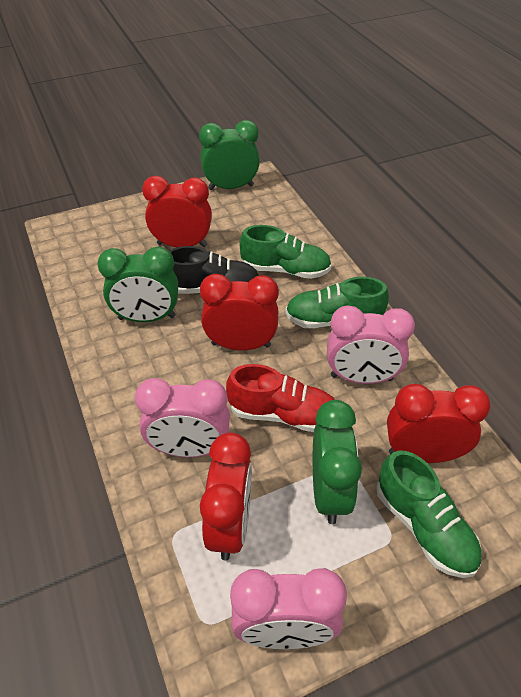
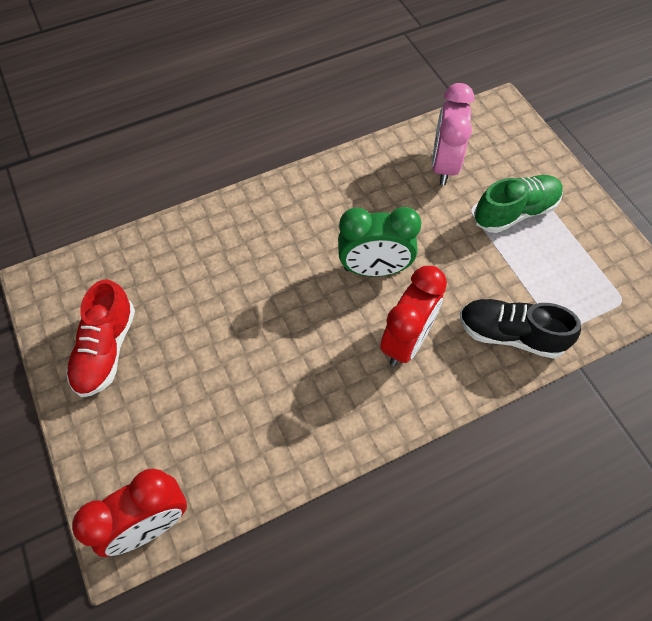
green clock: 3 -> 1
green shoe: 3 -> 1
pink clock: 3 -> 1
red clock: 4 -> 2

